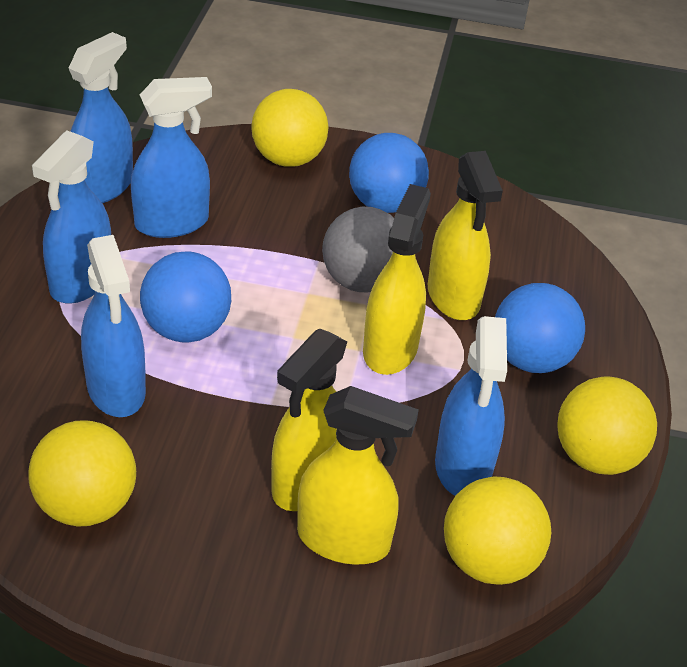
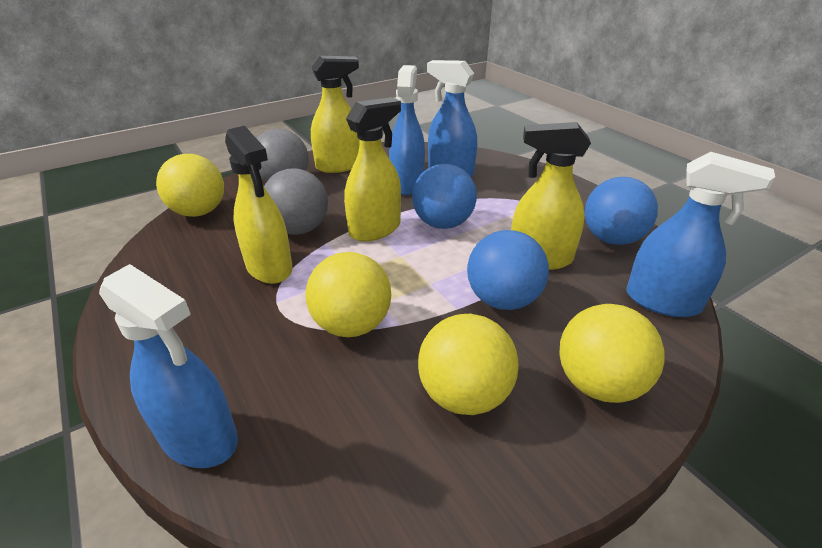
blue spray bottle: 5 -> 4
grey ball: 1 -> 2

